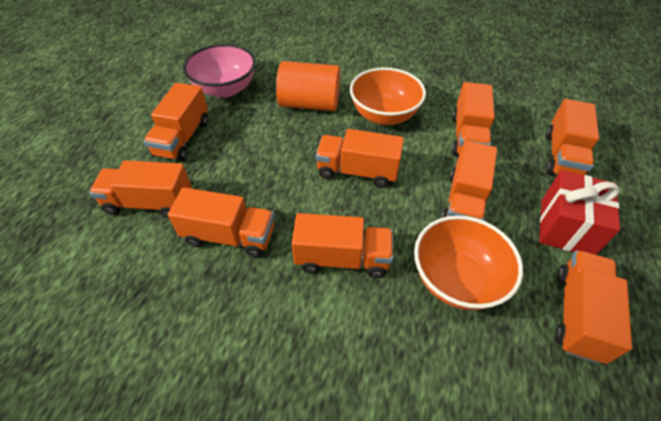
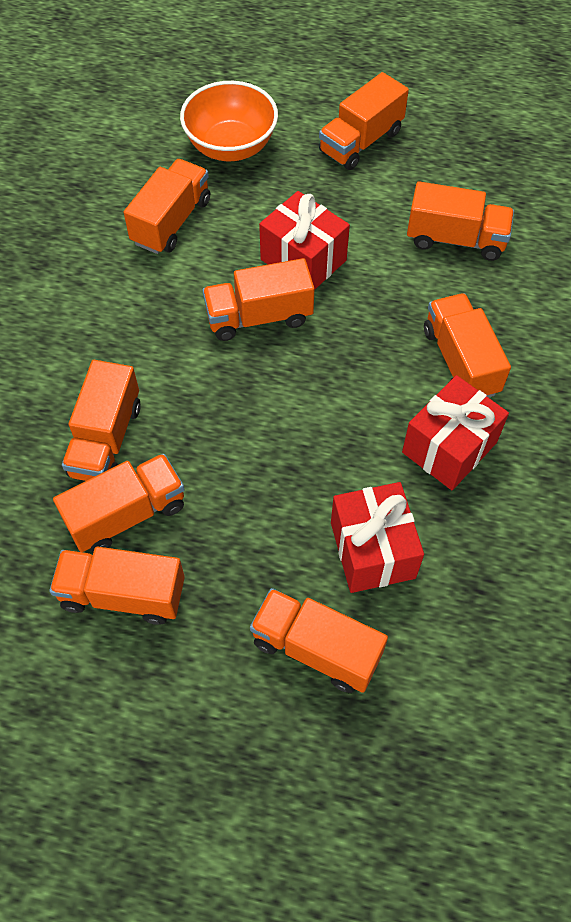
orange bowl: 2 -> 1
orange cylinder: 1 -> 0
pink bowl: 1 -> 0
red gift: 1 -> 3

